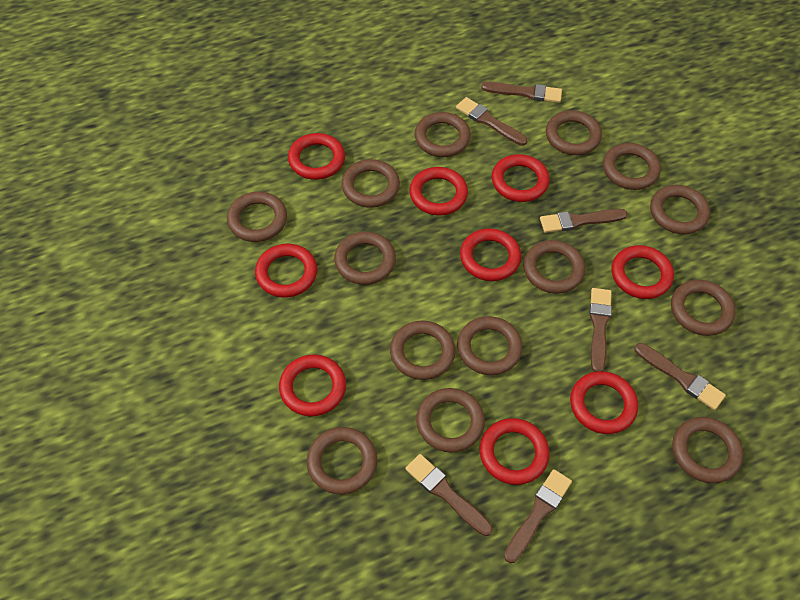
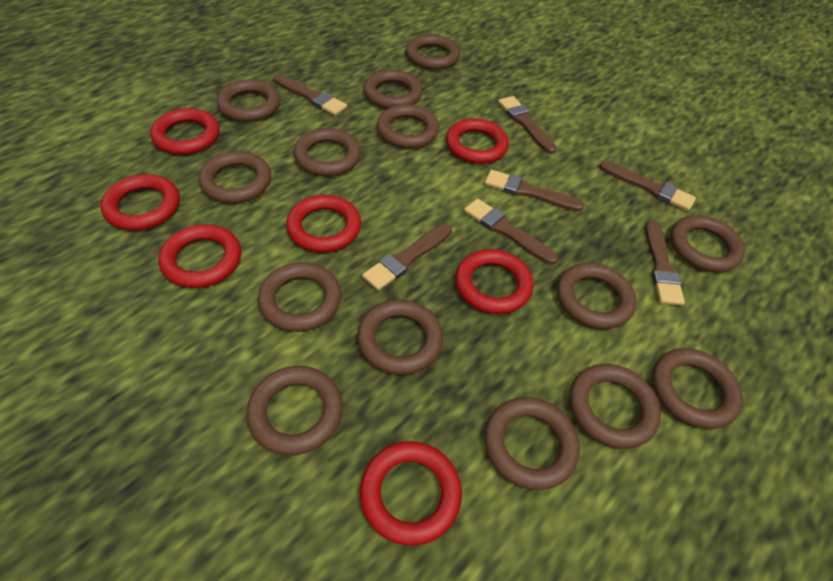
red ring: 9 -> 7

